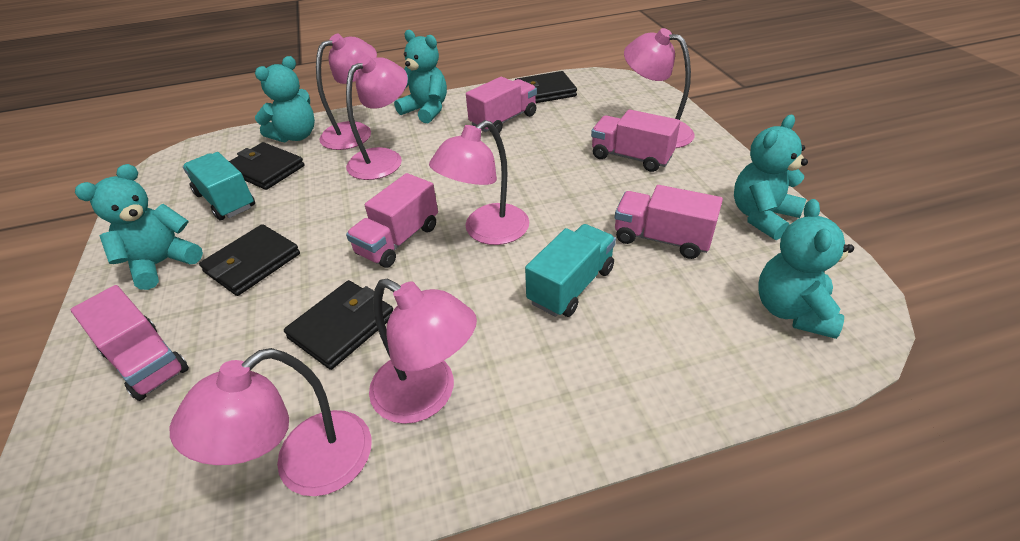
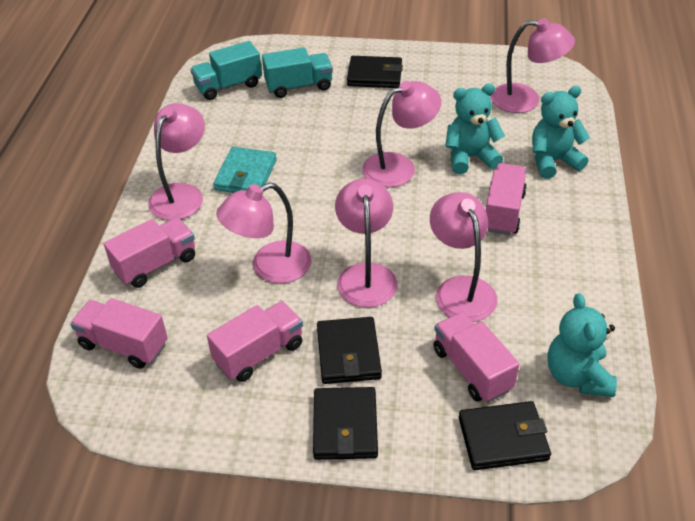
turquoise teddy bear: 5 -> 3
turquoise wallet: 0 -> 1

